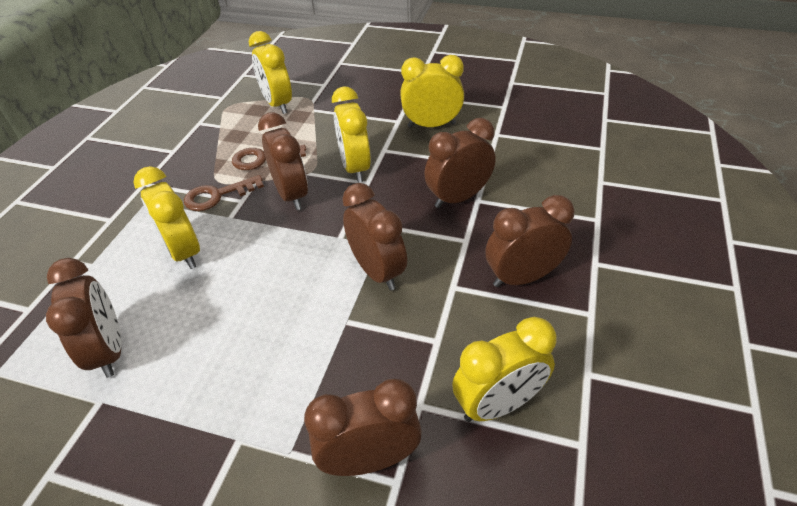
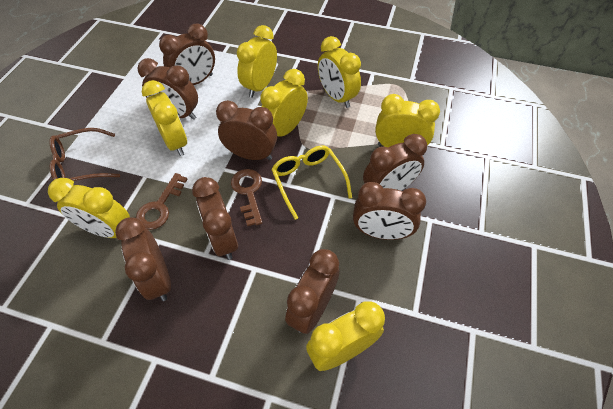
brown clock: 6 -> 8
brown glasses: 0 -> 1
yellow clock: 5 -> 7
yellow glasses: 0 -> 1

